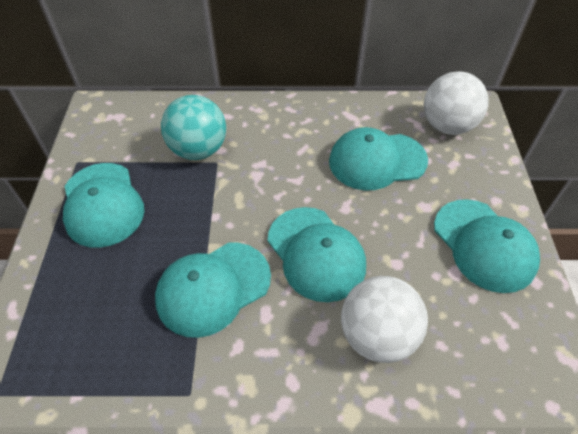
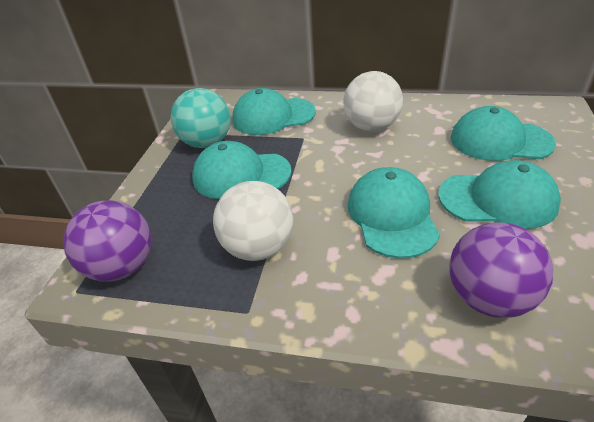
purple ball: 0 -> 2

